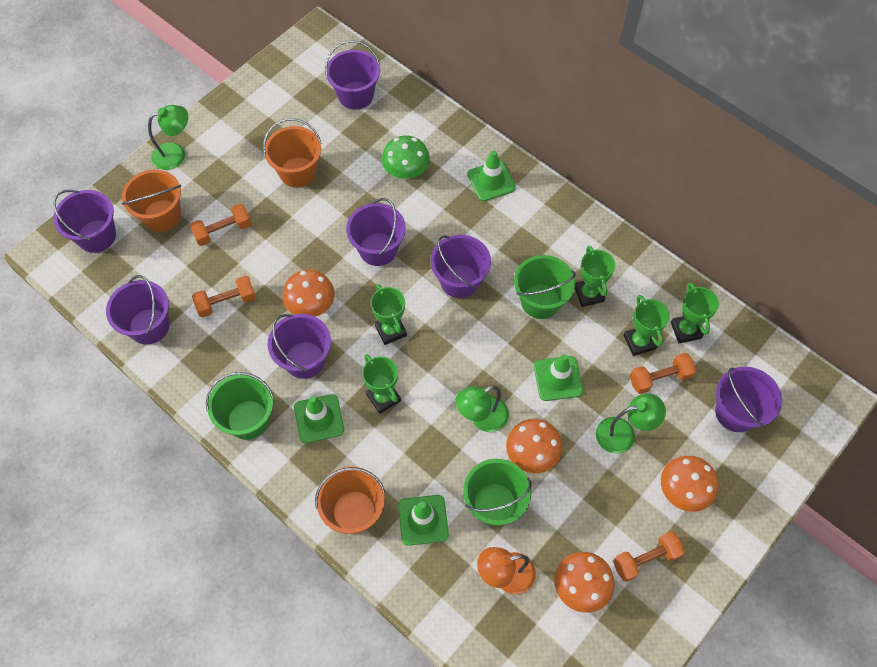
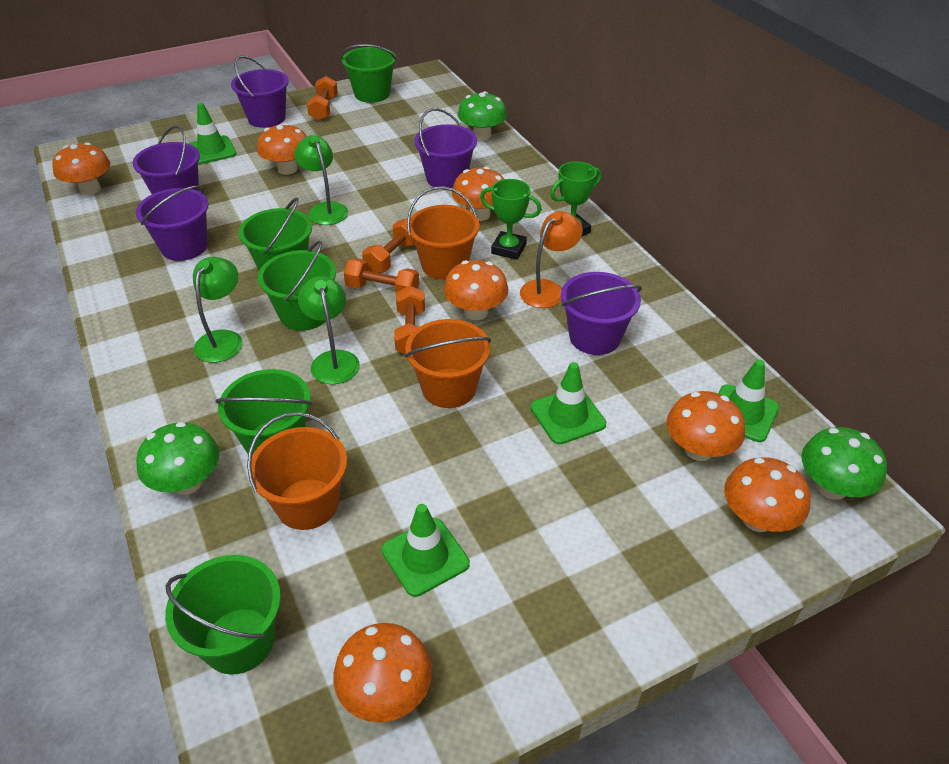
green bucket: 3 -> 5
green mushroom: 1 -> 3
green trophy: 5 -> 2
orange mushroom: 4 -> 7
purple bucket: 7 -> 5

